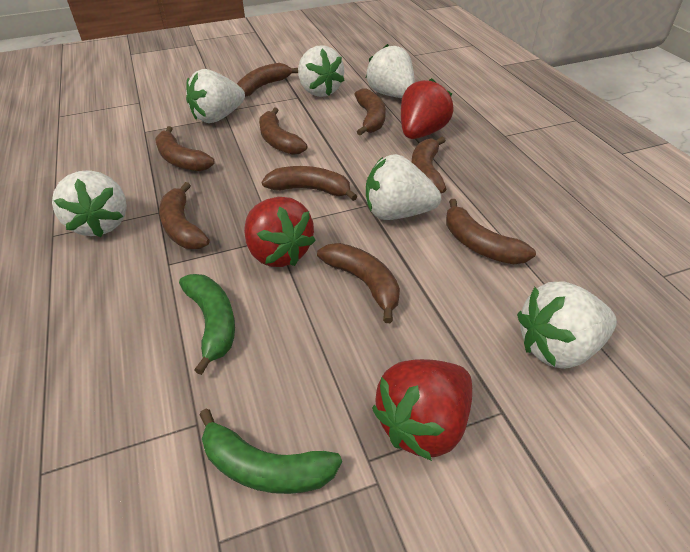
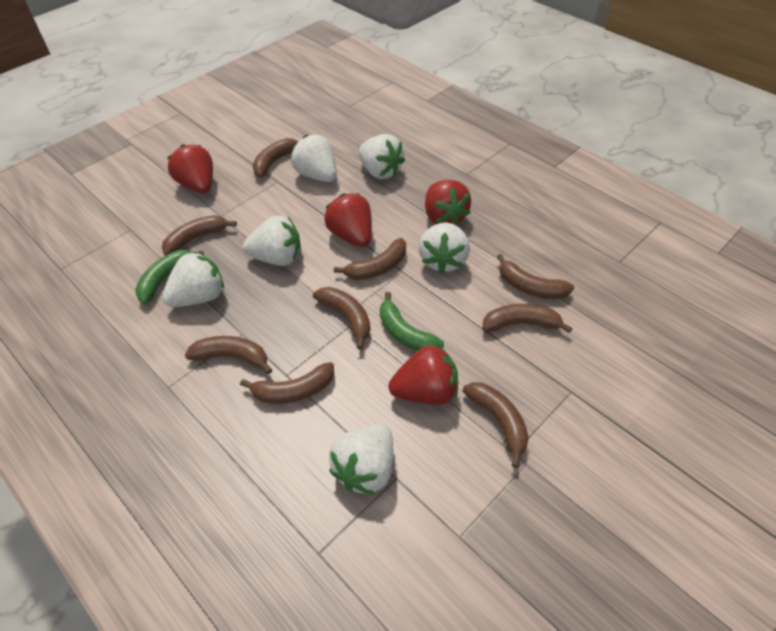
red strawberry: 3 -> 4

